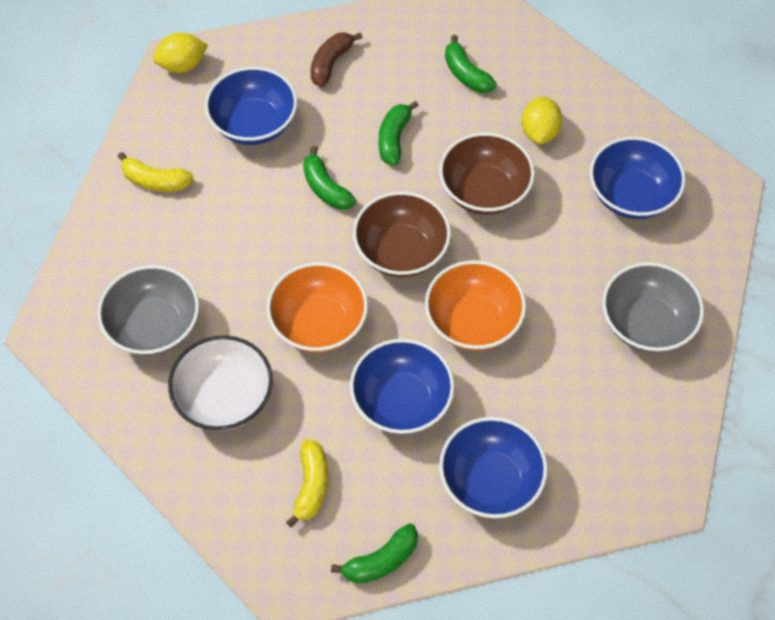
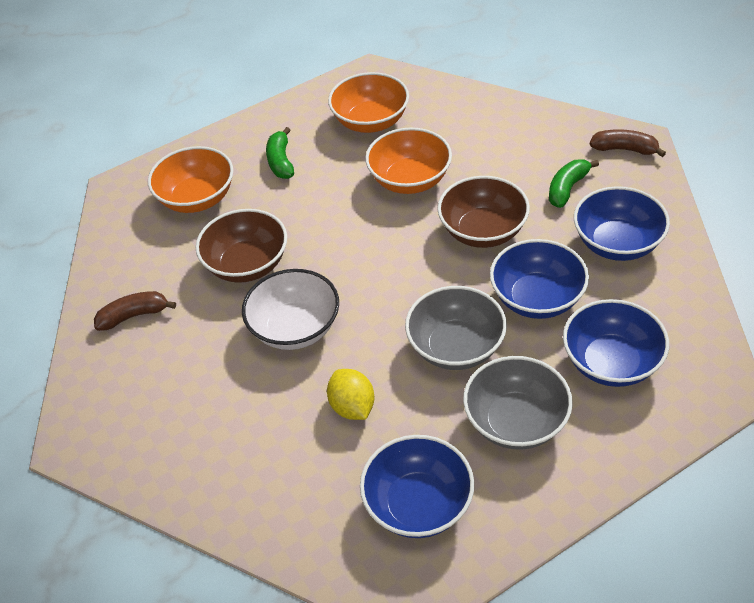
brown banana: 1 -> 2
green banana: 4 -> 2
orange bowl: 2 -> 3
yellow banana: 2 -> 0
yellow lemon: 2 -> 1

